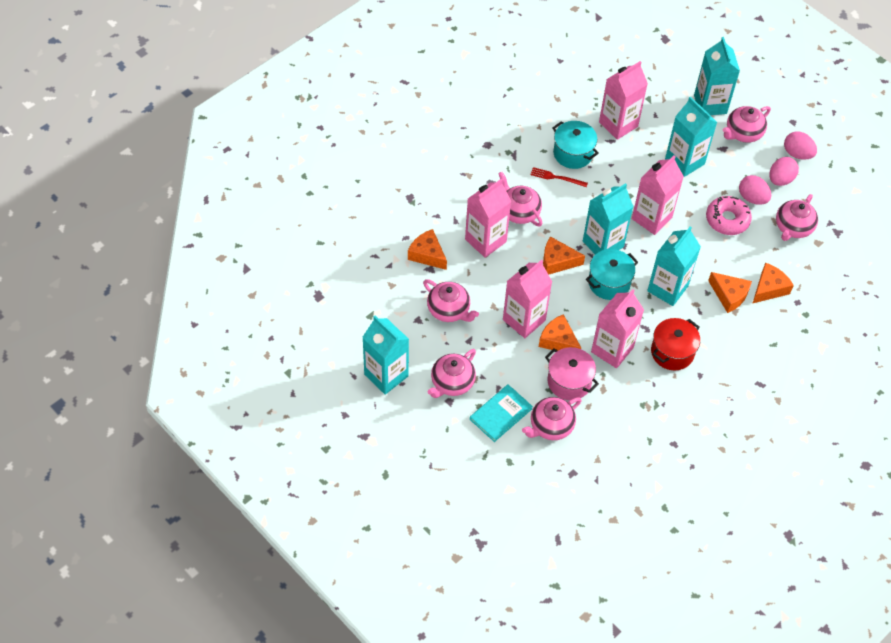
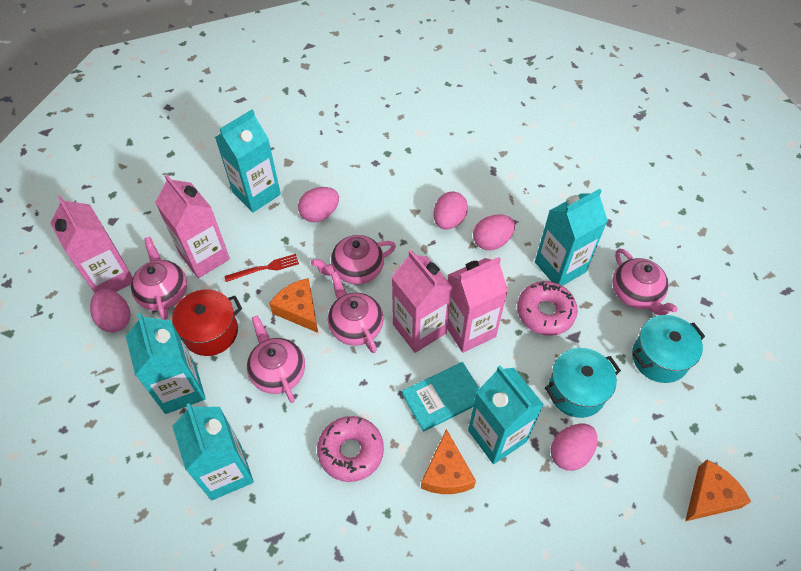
orange cheese: 5 -> 3
pink carton: 5 -> 4
pink donut: 1 -> 2
pink egg: 3 -> 5
pink pot: 1 -> 0
pink teapot: 6 -> 5

